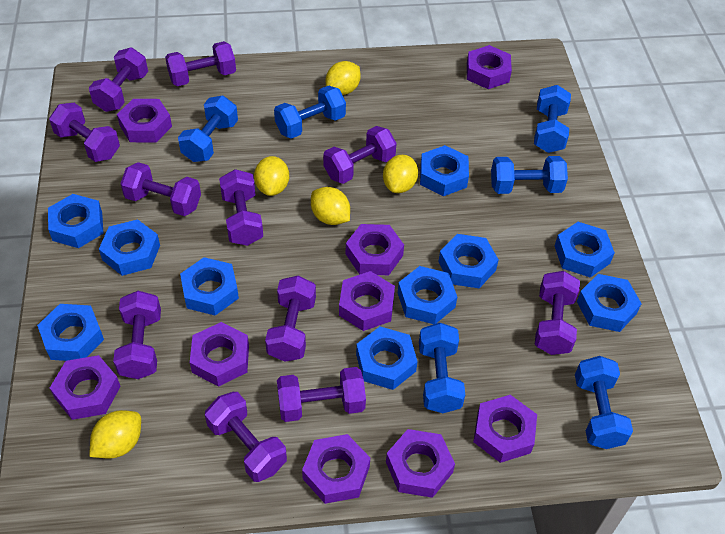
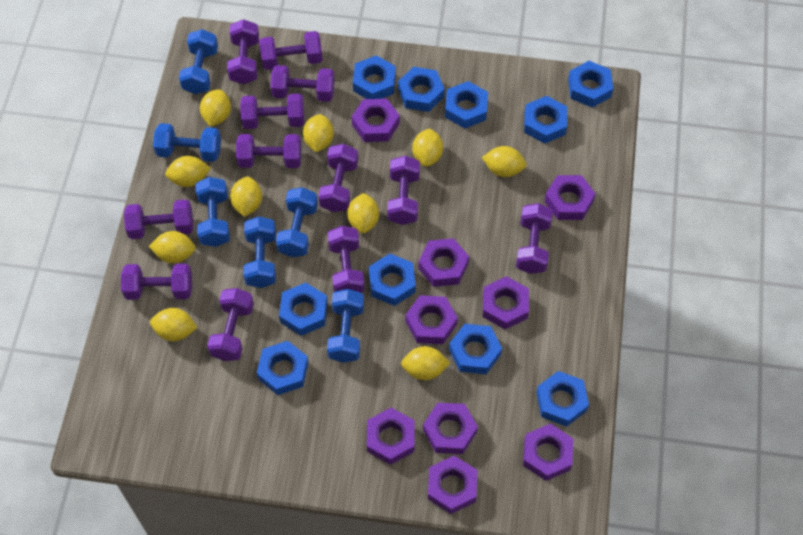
purple dumbbell: 11 -> 12
yellow lemon: 5 -> 10

